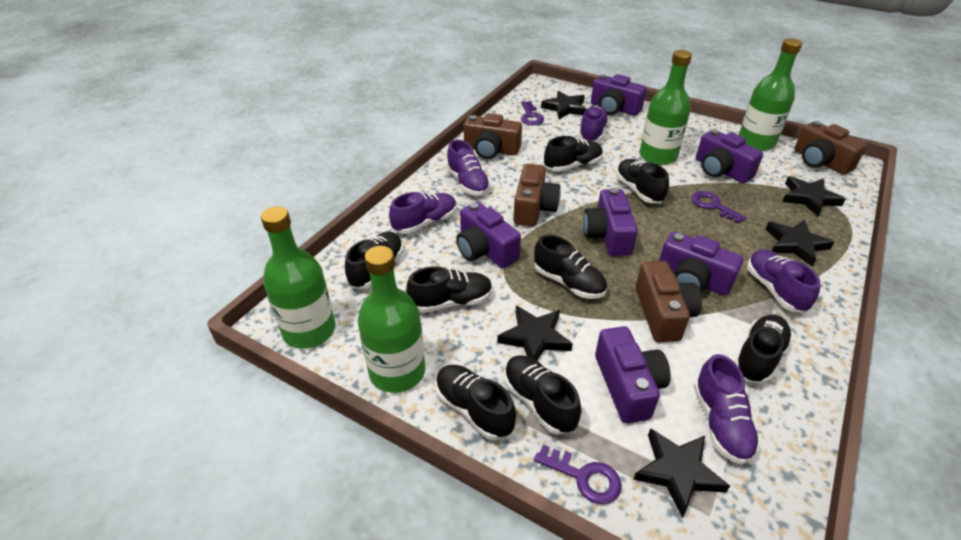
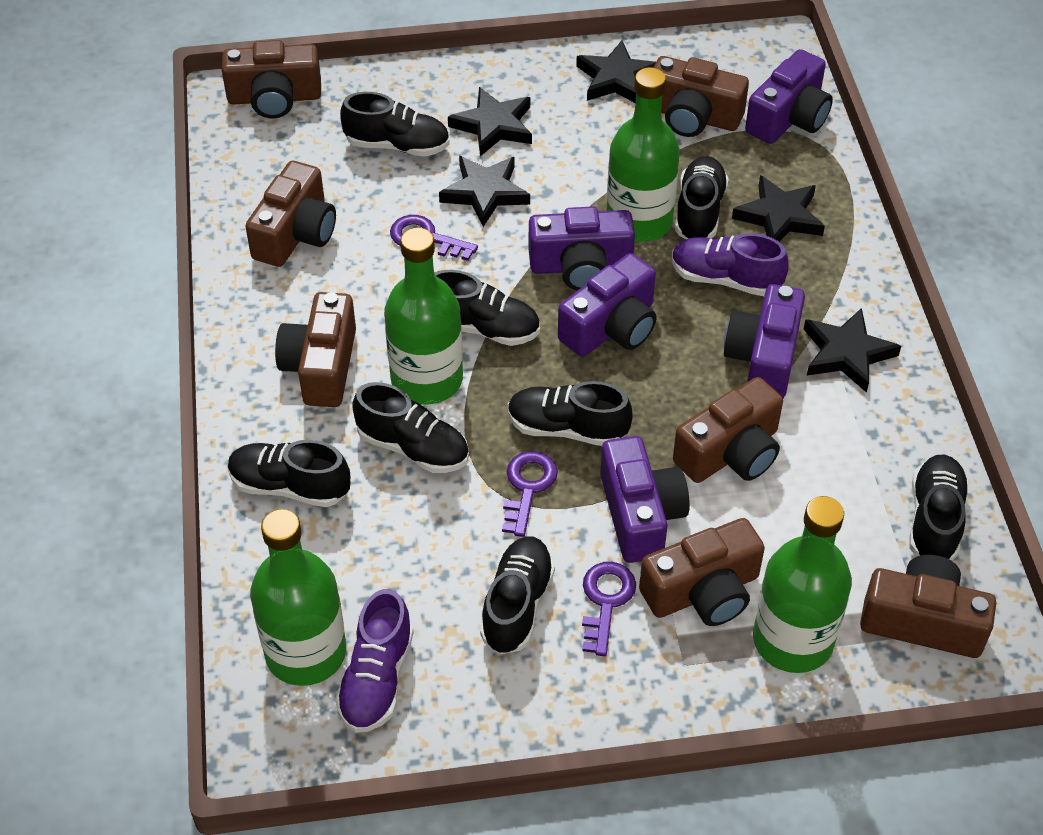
brown camera: 4 -> 7
purple camera: 6 -> 5
purple shoe: 5 -> 2

